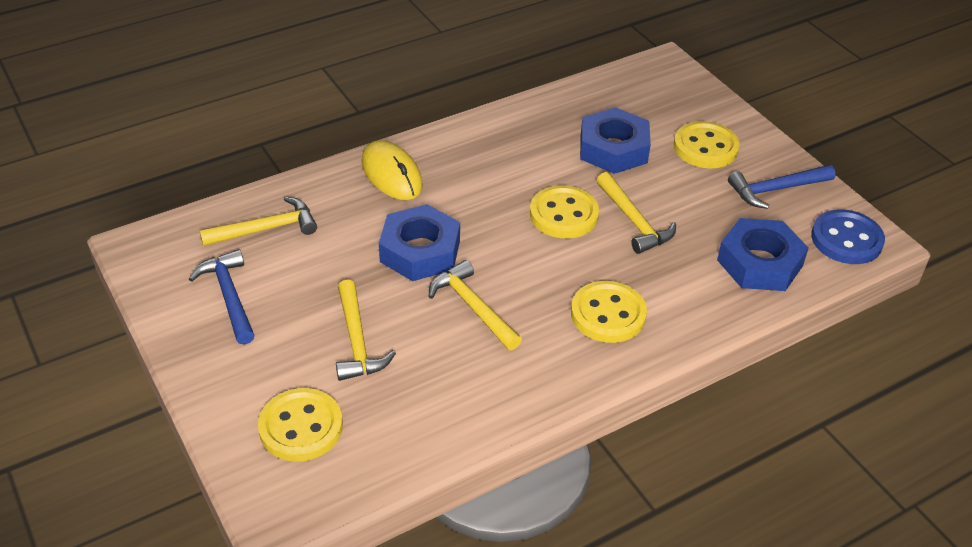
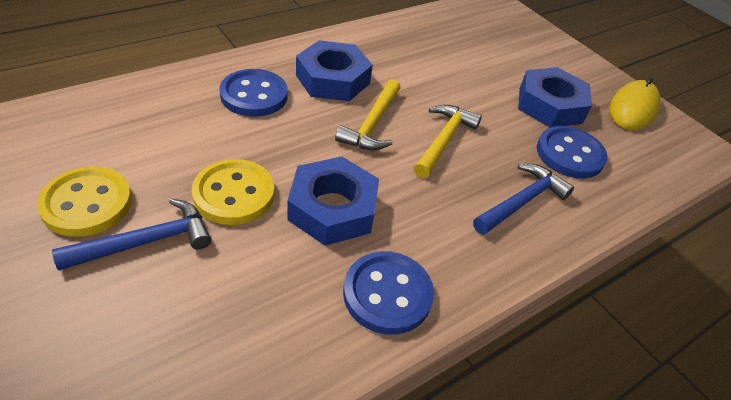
blue button: 1 -> 3
yellow button: 4 -> 2
yellow hammer: 4 -> 2

